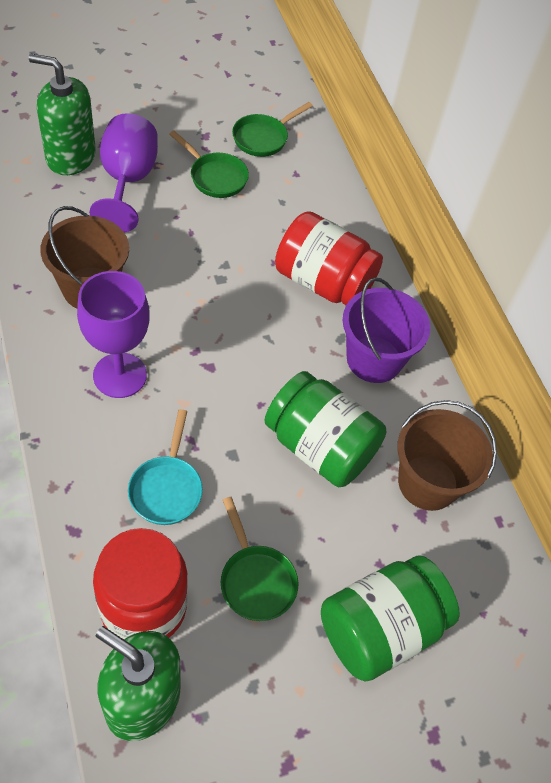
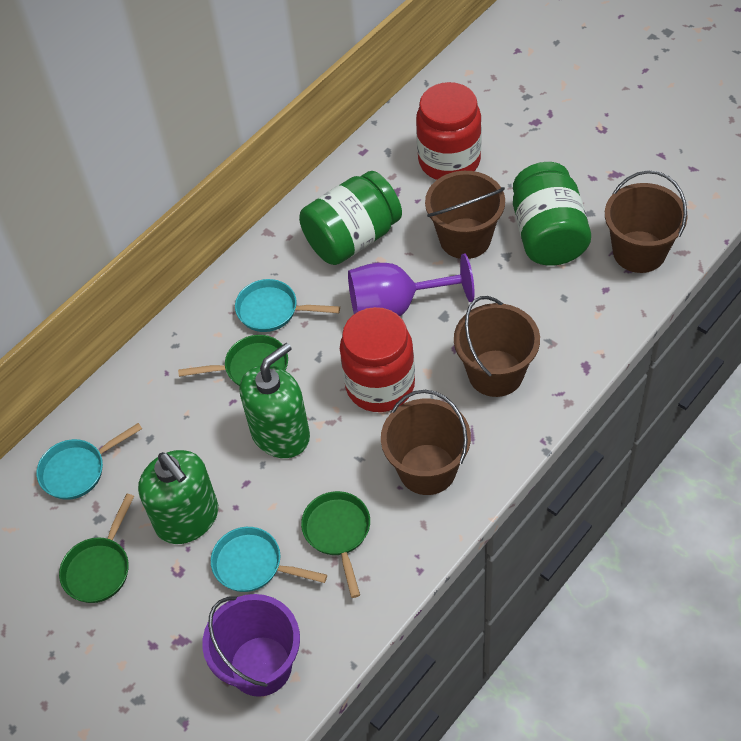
brown bucket: 2 -> 4
purple goblet: 2 -> 1
turquoise pan: 1 -> 3

